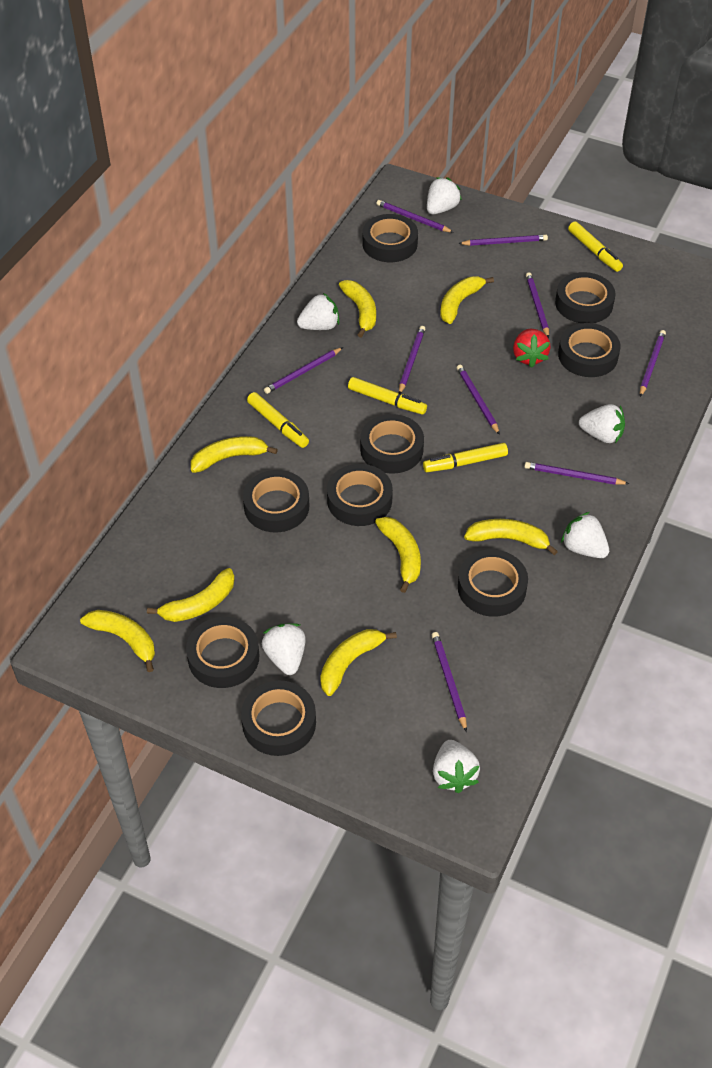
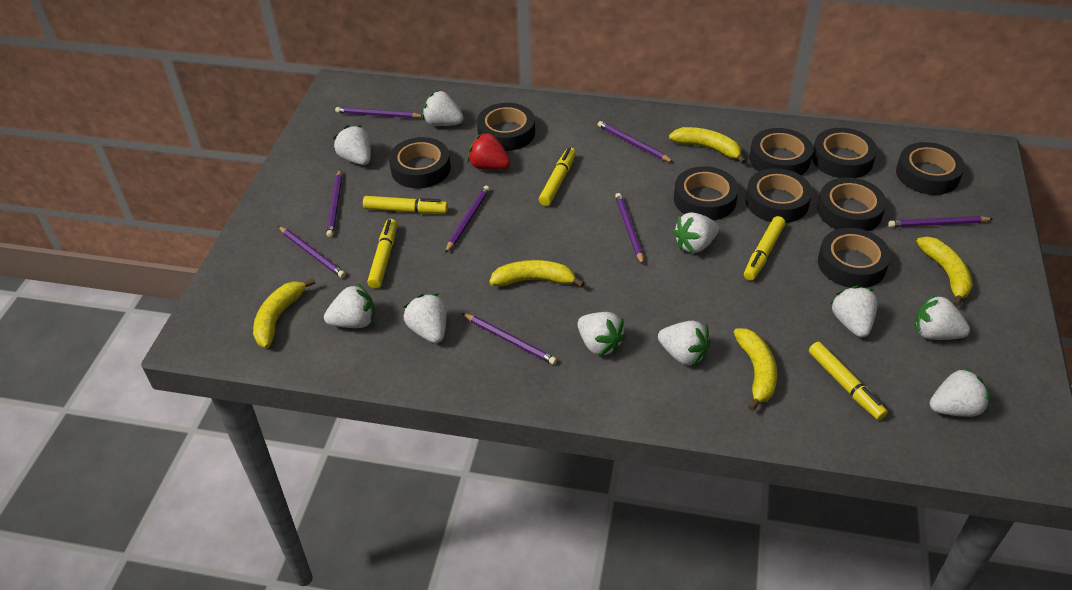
purple pencil: 9 -> 8
white strawberry: 6 -> 10
yellow banana: 8 -> 5
yellow marker: 4 -> 5

